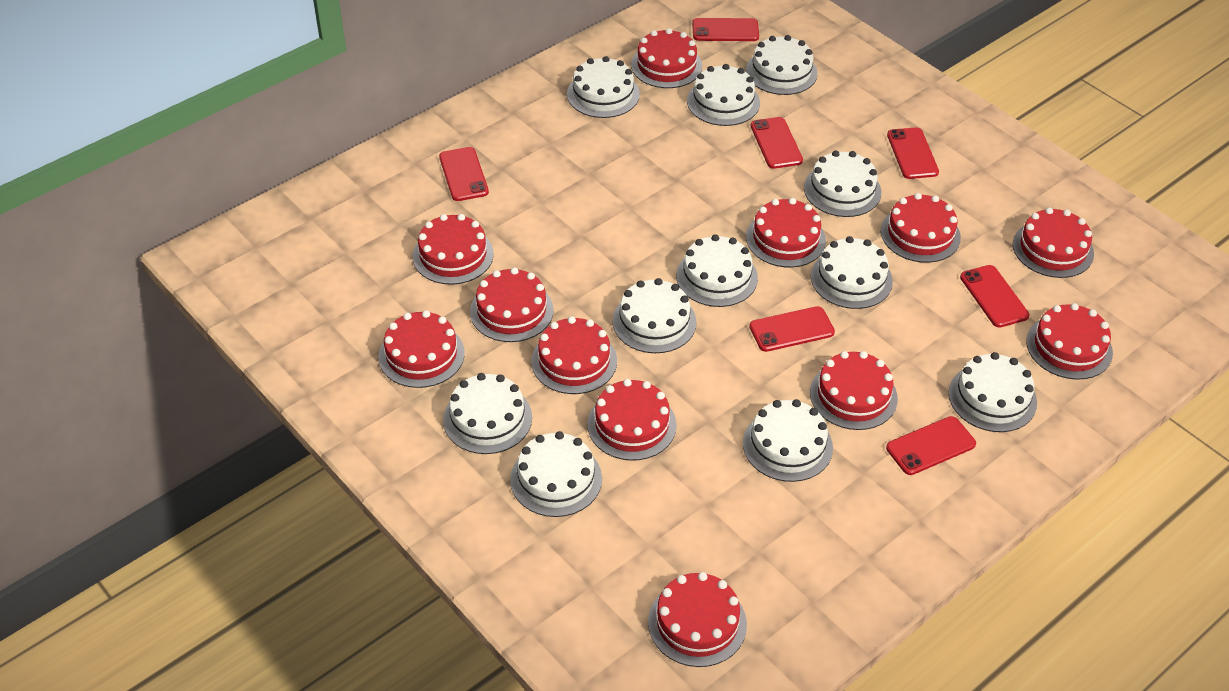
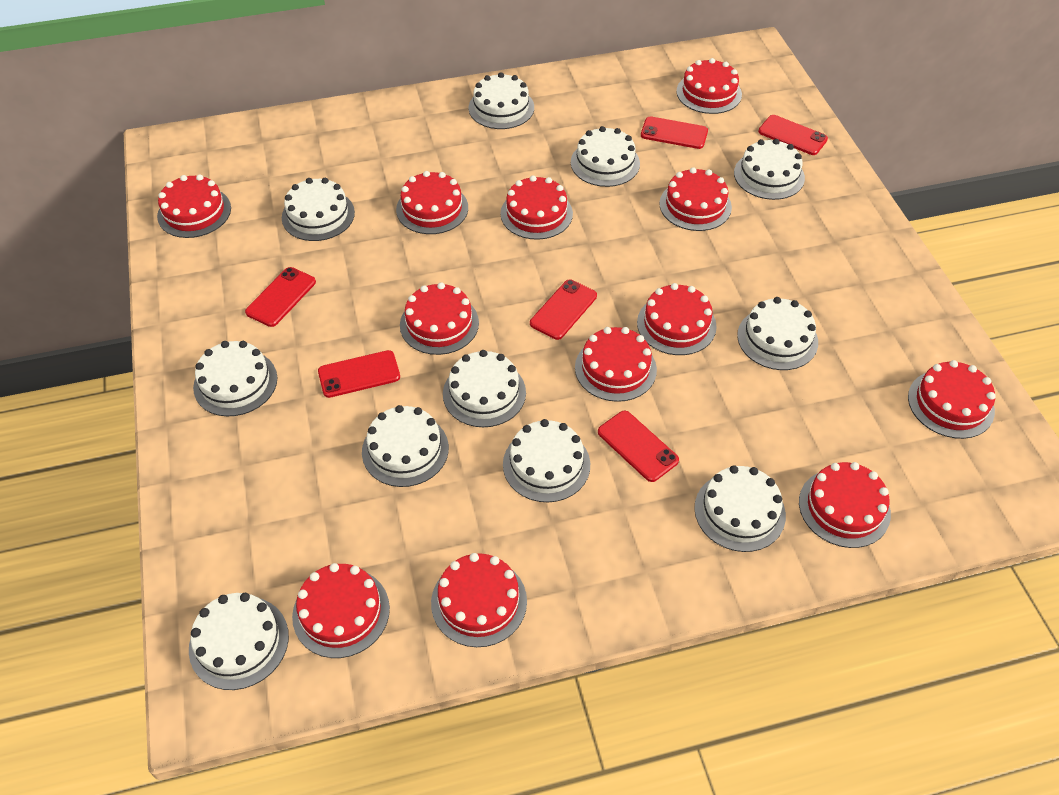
red phone: 7 -> 6

